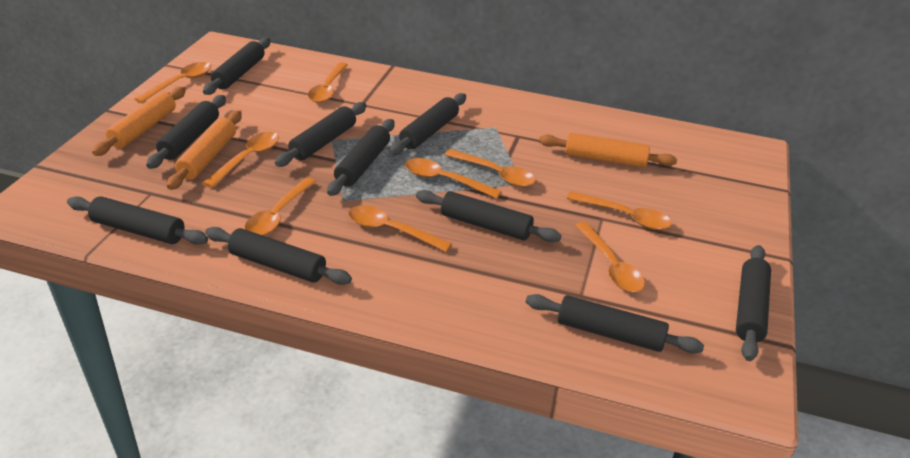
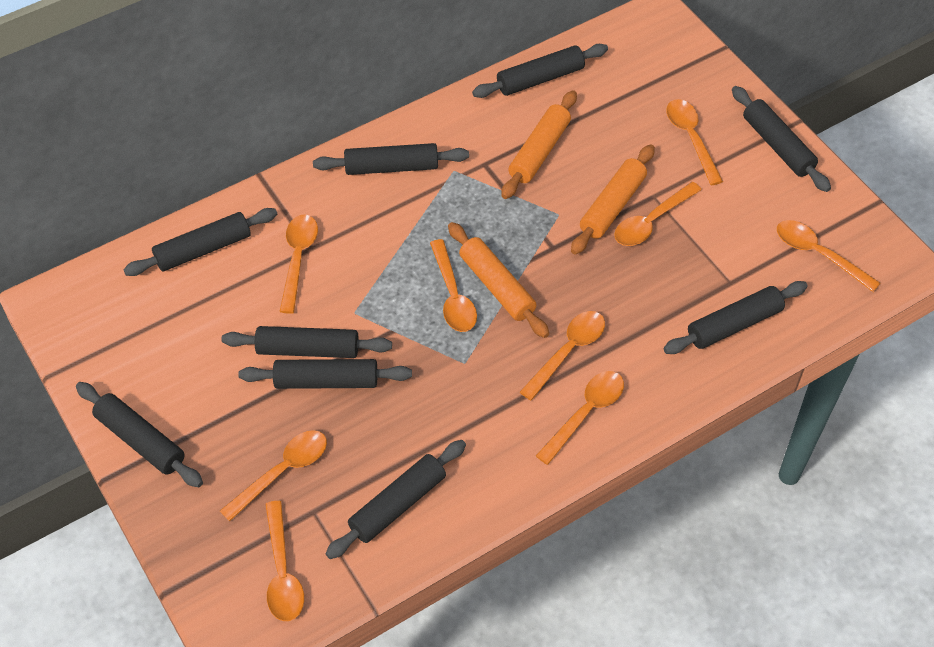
black rolling pin: 10 -> 9

